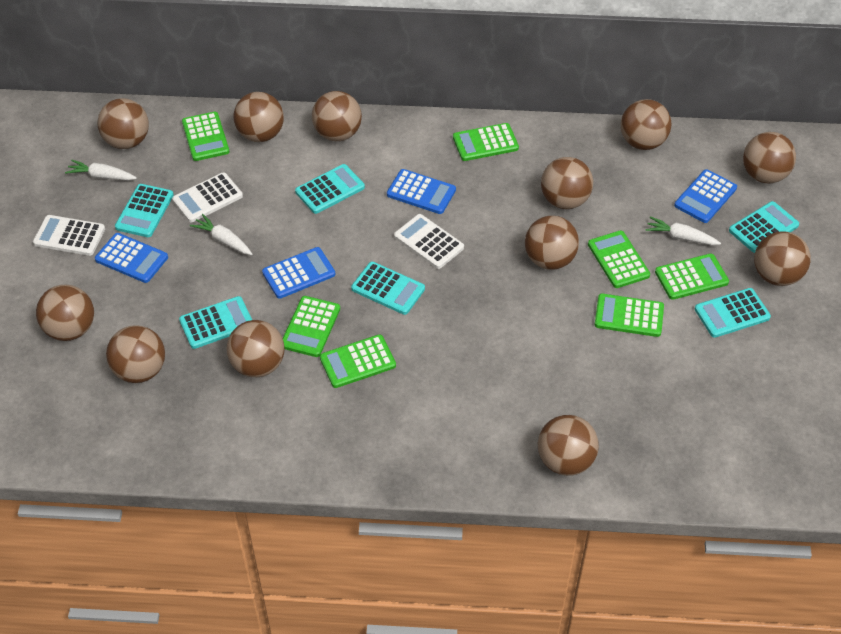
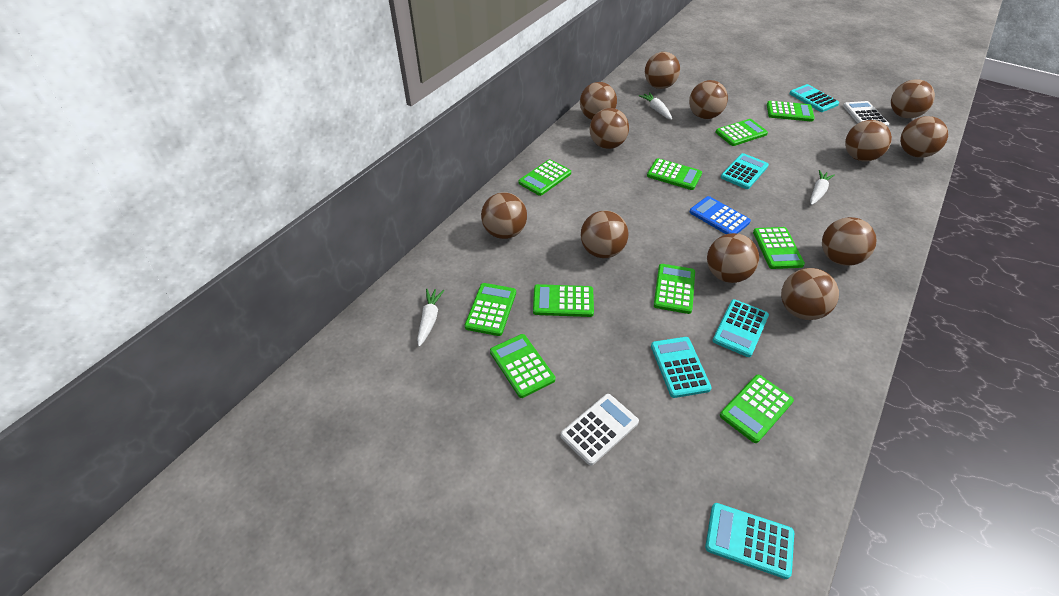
blue calculator: 4 -> 1
green calculator: 7 -> 10
turquoise calculator: 6 -> 5
white calculator: 3 -> 2

